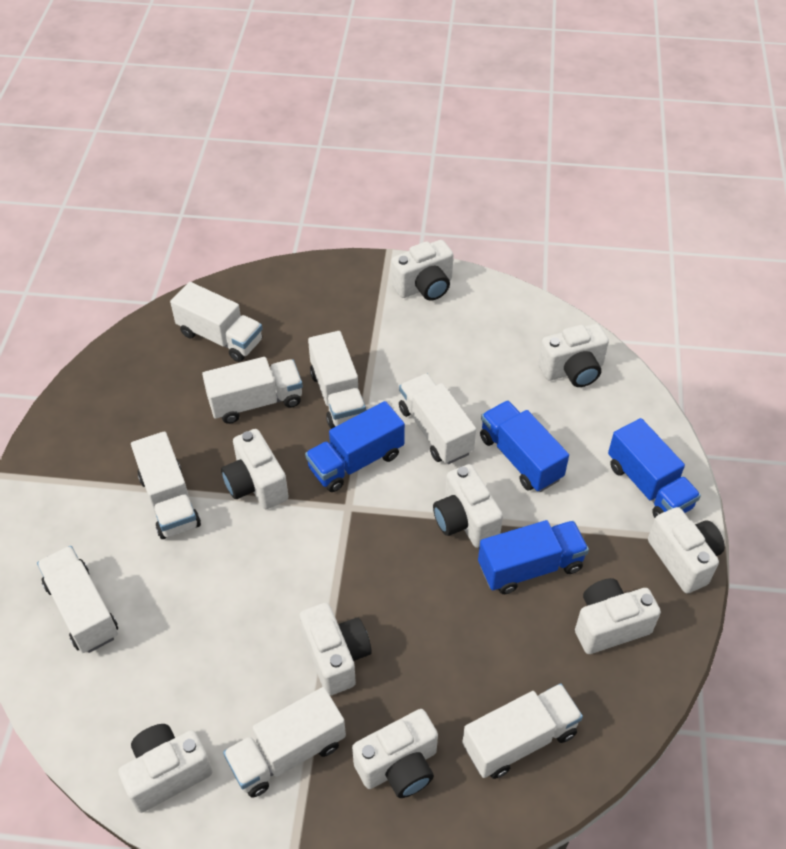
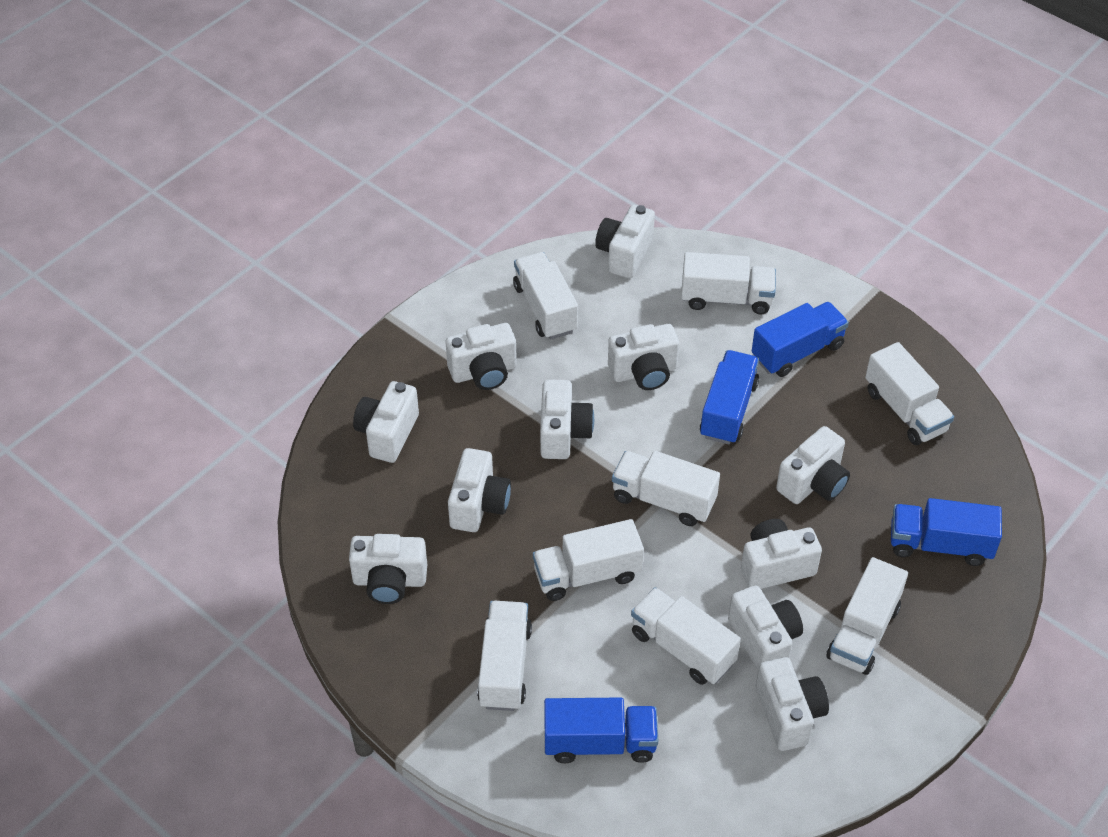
white camera: 9 -> 11

